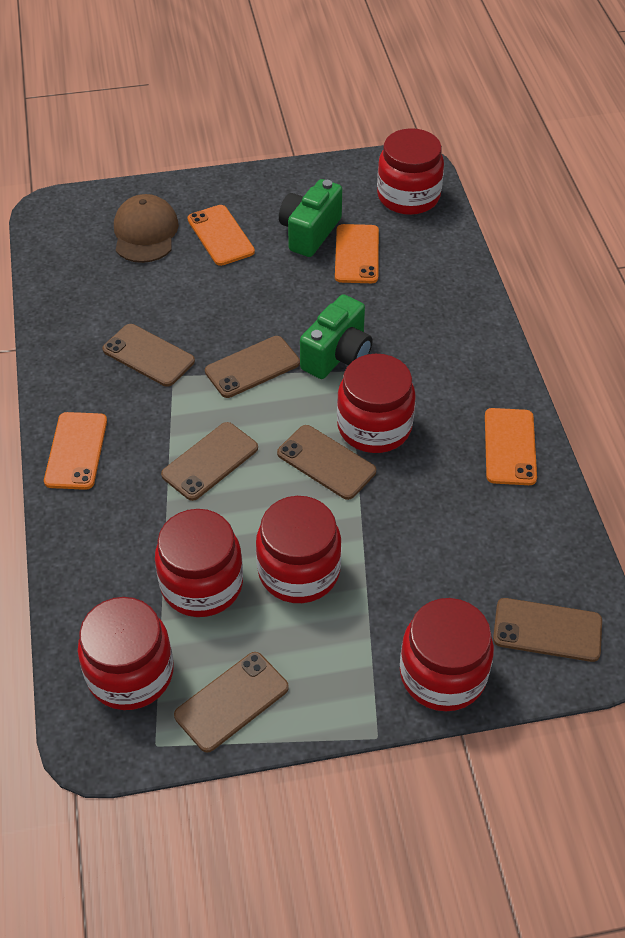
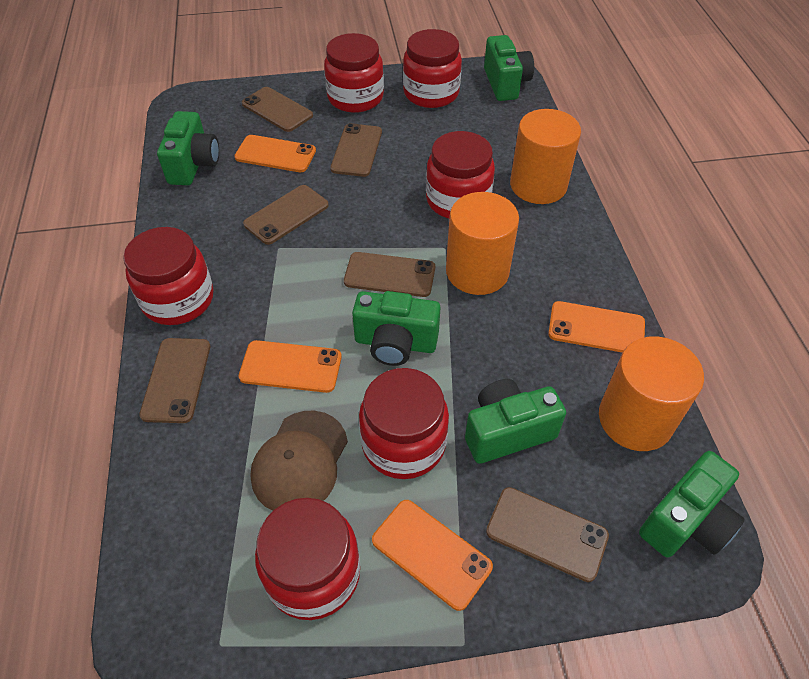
green camera: 2 -> 5
orange cylinder: 0 -> 3

